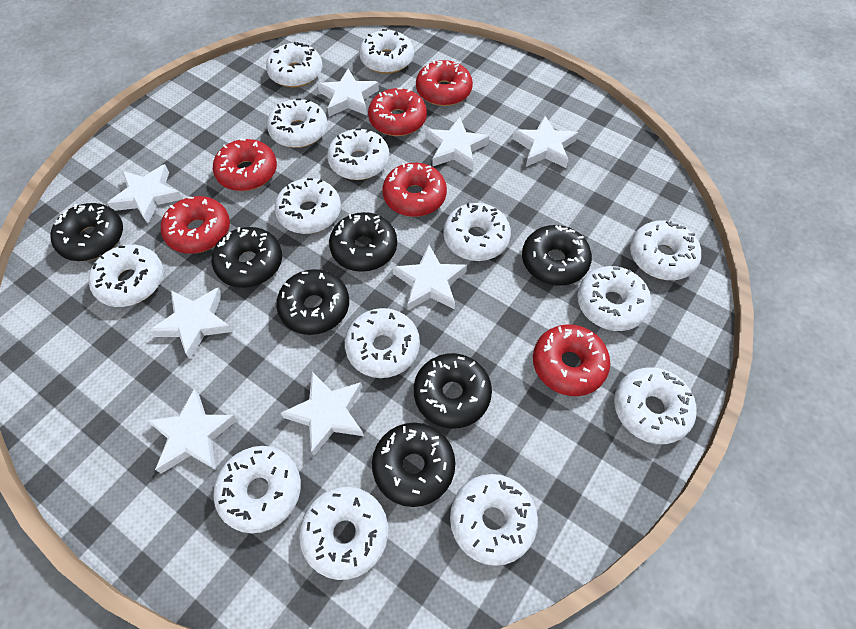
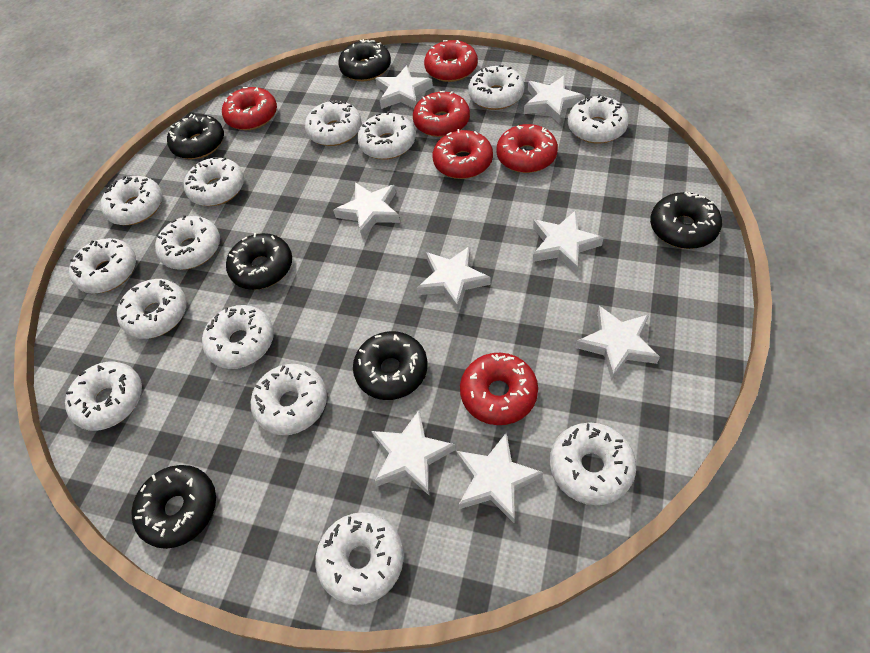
black donut: 7 -> 6

